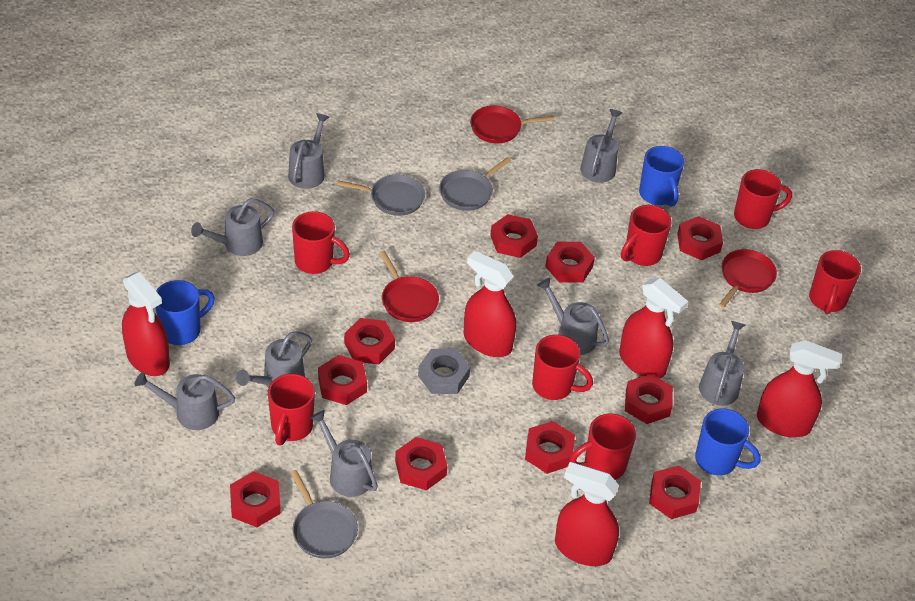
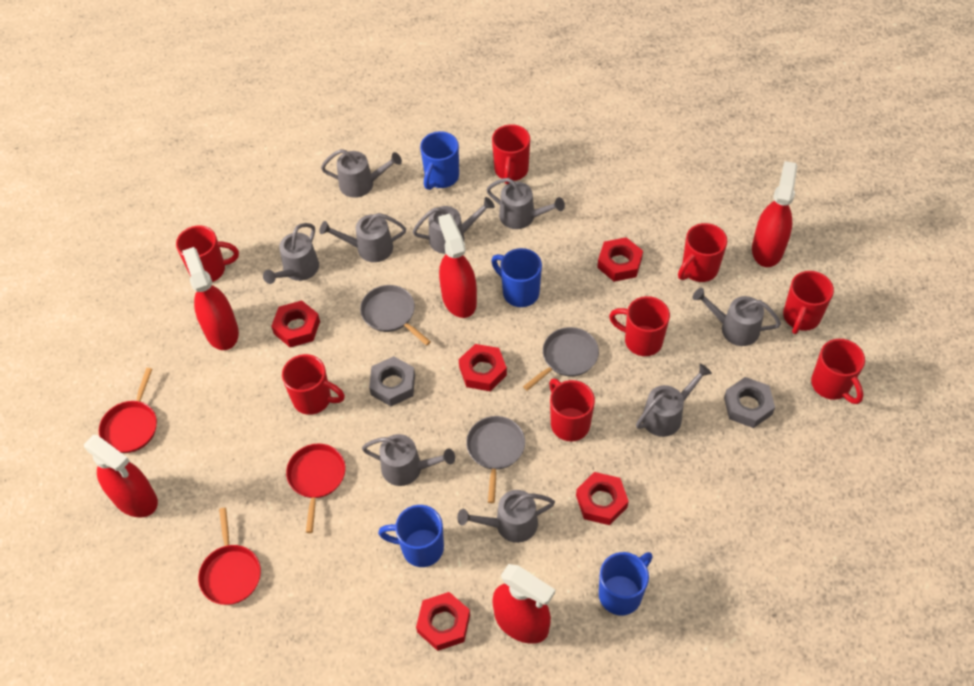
blue mug: 3 -> 4
grey nut: 1 -> 2
grey watering can: 8 -> 9
red mug: 7 -> 8
red nut: 10 -> 5

